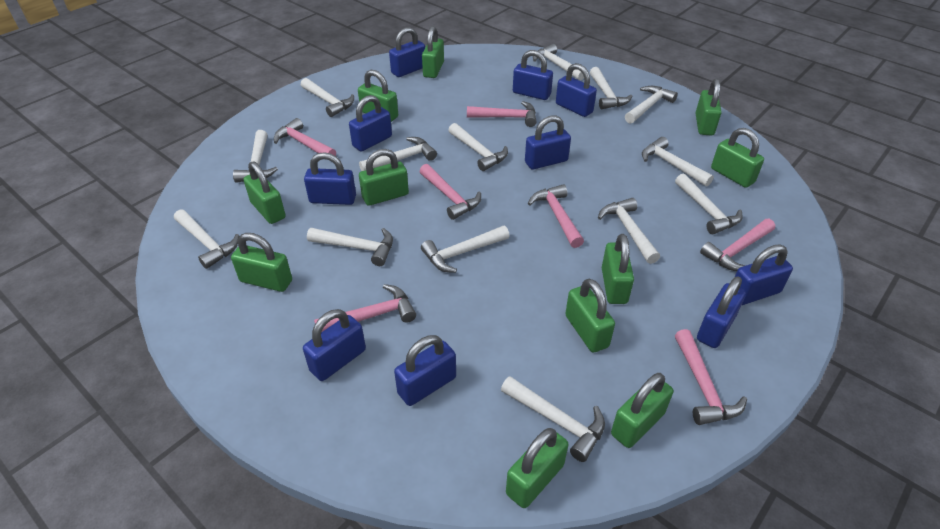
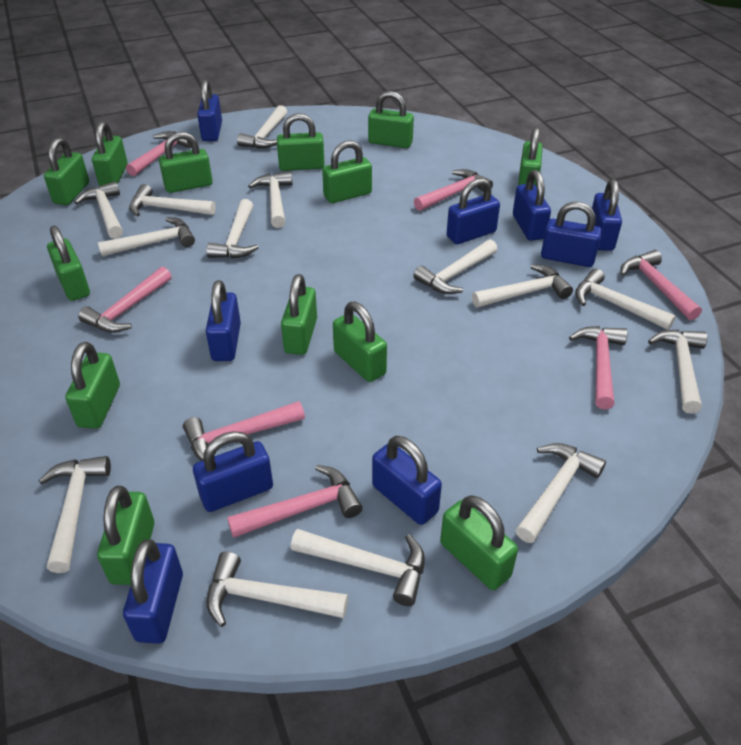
blue padlock: 10 -> 9
green padlock: 11 -> 13

